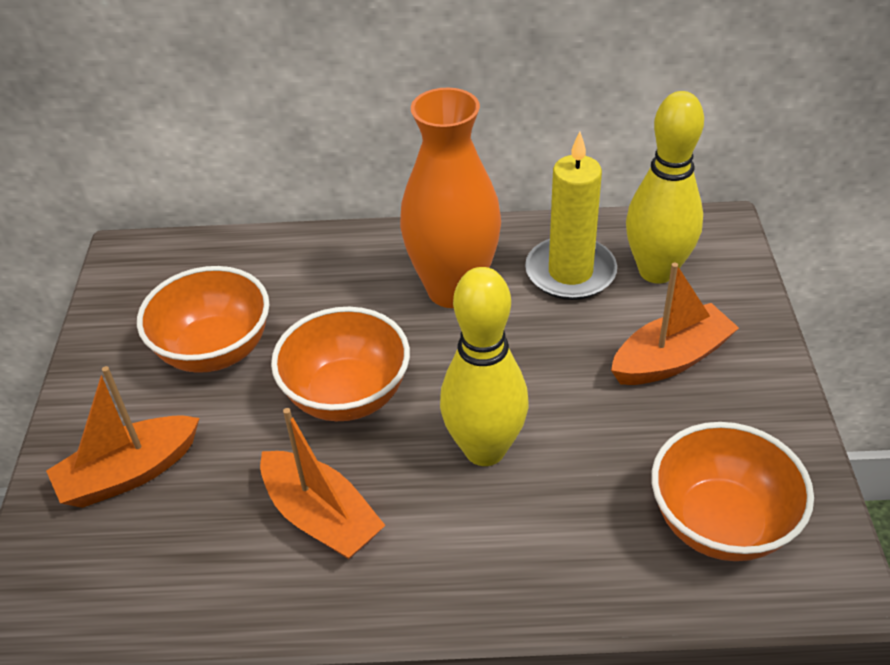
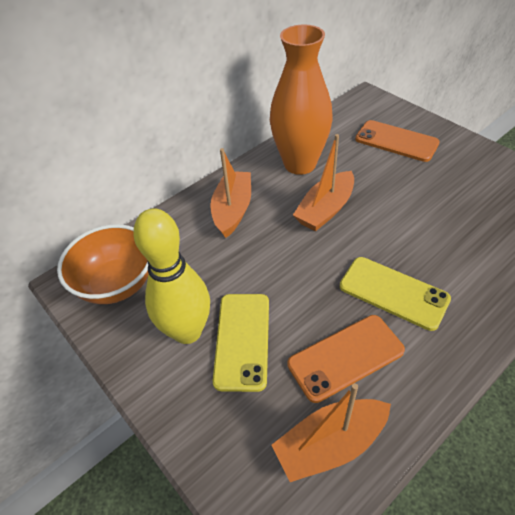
orange bowl: 3 -> 1
orange phone: 0 -> 2
yellow bowling pin: 2 -> 1
yellow candle: 1 -> 0
yellow phone: 0 -> 2

